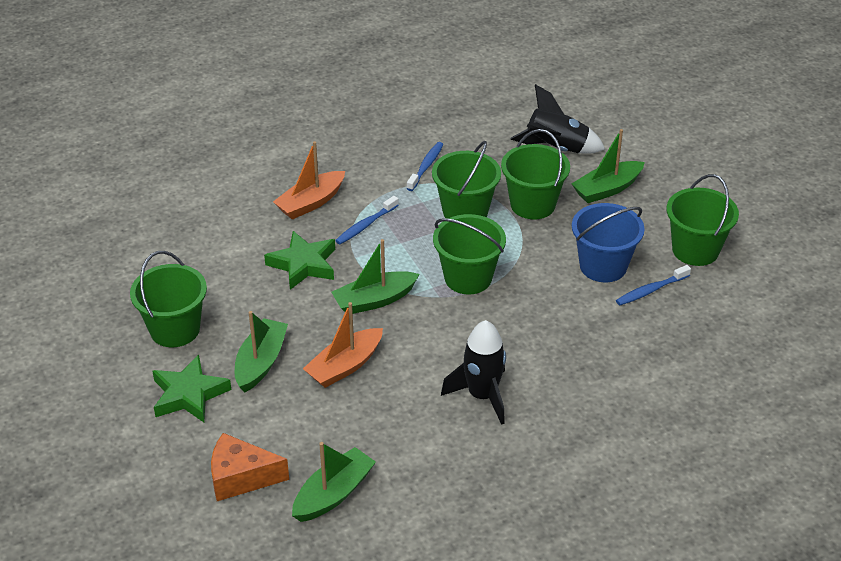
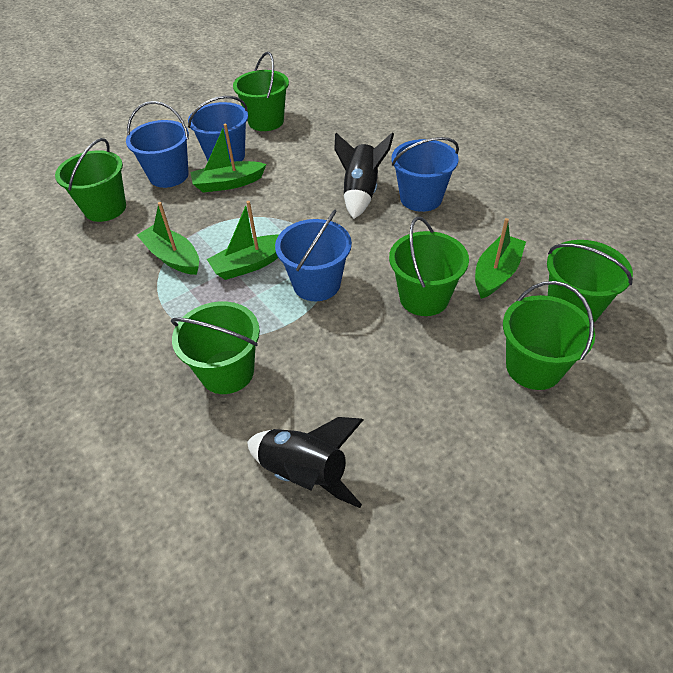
blue bucket: 1 -> 4
blue toothbrush: 3 -> 0
green bucket: 5 -> 6
green star: 2 -> 0
orange boat: 2 -> 0
orange cheese: 1 -> 0

